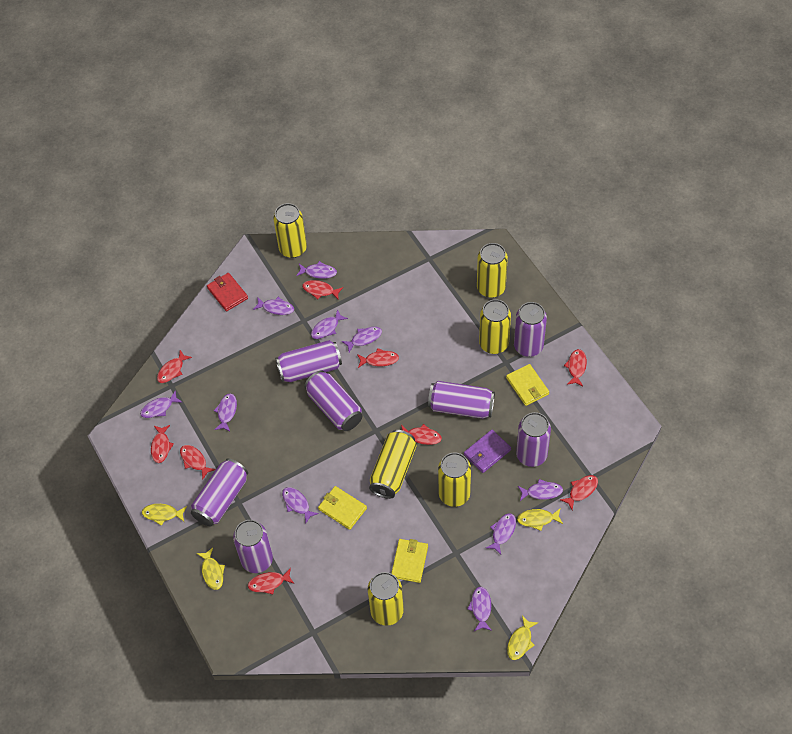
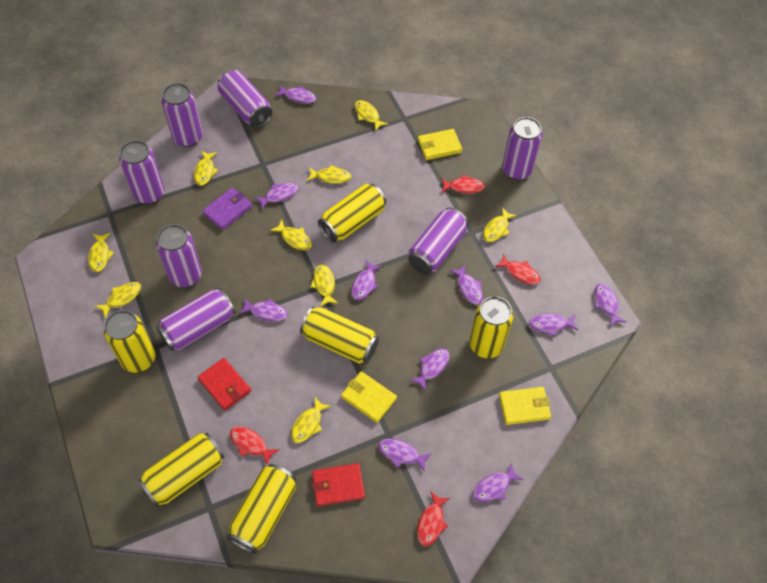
red fish: 9 -> 4
red wallet: 1 -> 2
yellow fish: 4 -> 9

